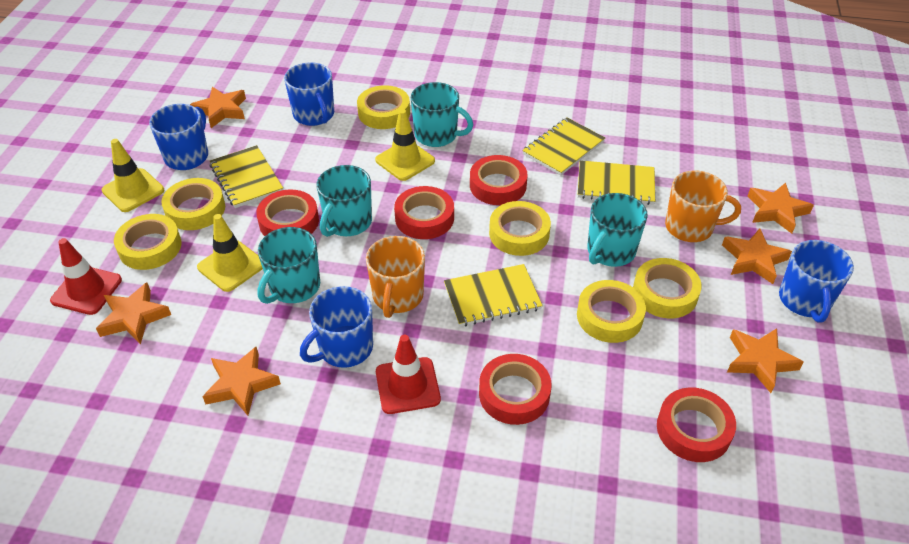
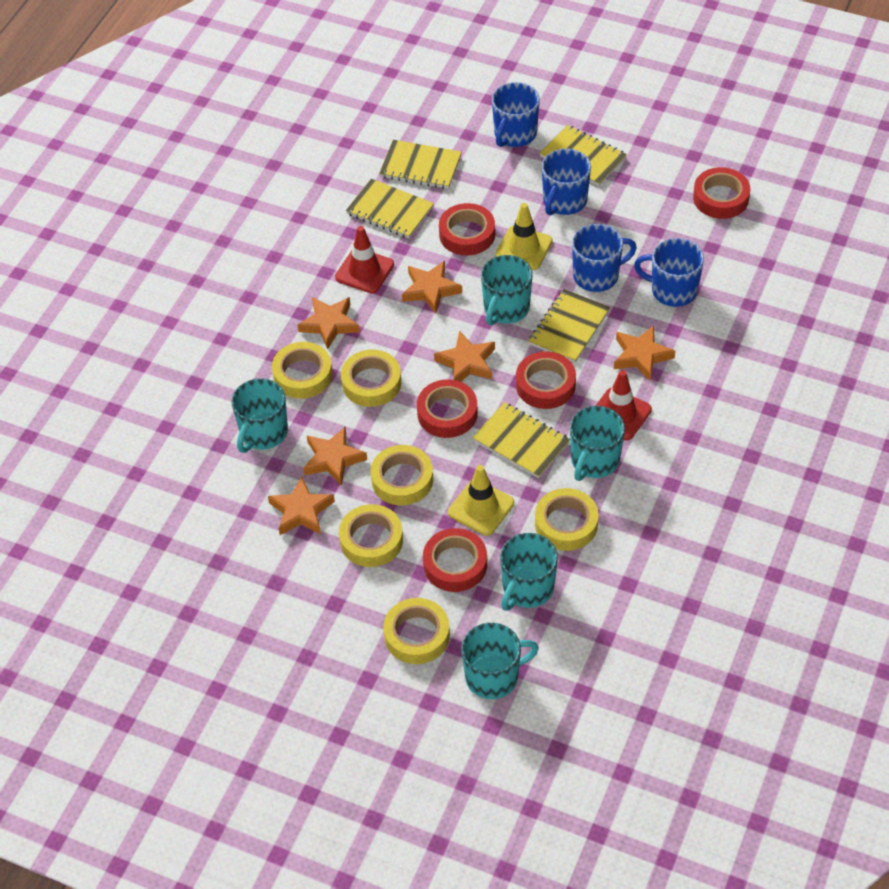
orange mug: 2 -> 0
turquoise mug: 4 -> 5
yellow notebook: 4 -> 5
yellow traffic cone: 3 -> 2

